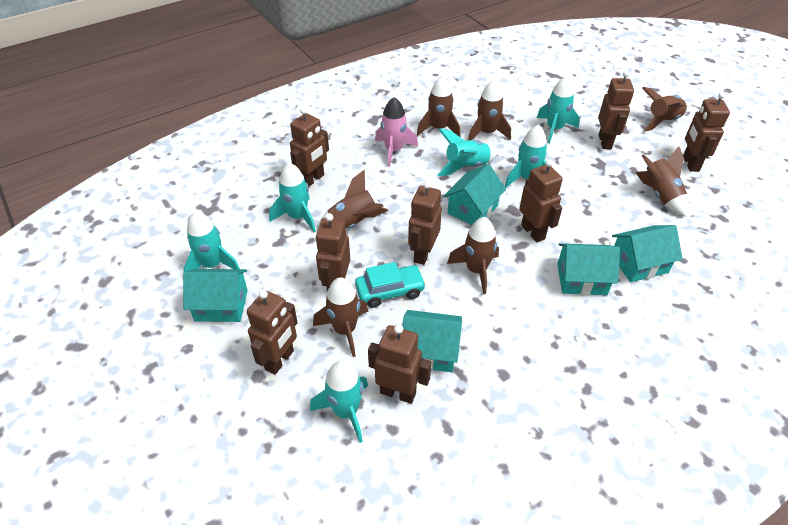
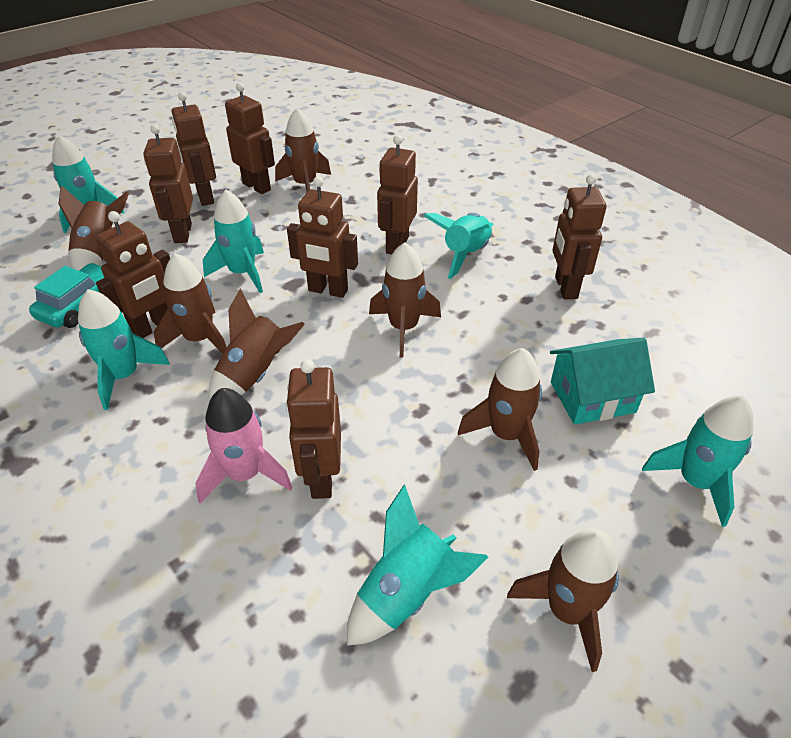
turquoise house: 5 -> 1

